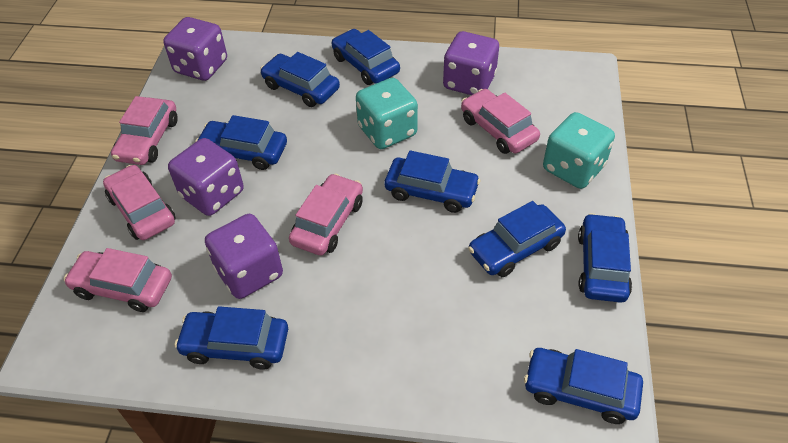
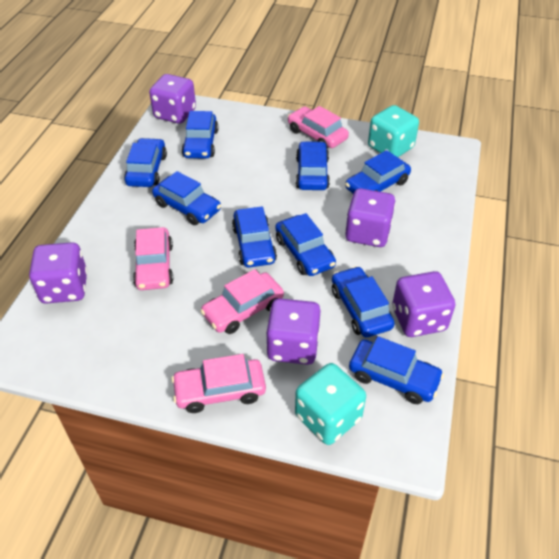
blue car: 8 -> 9
pink car: 5 -> 4
purple dice: 4 -> 5

